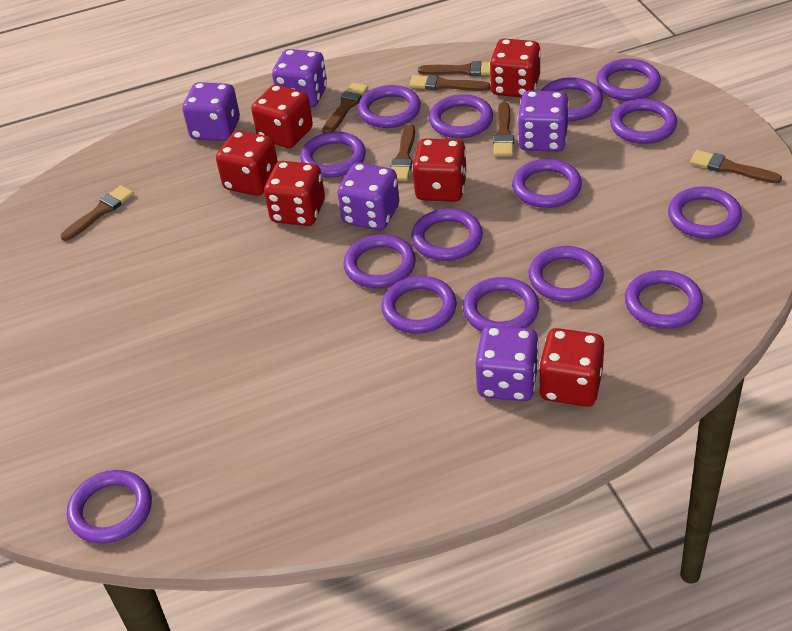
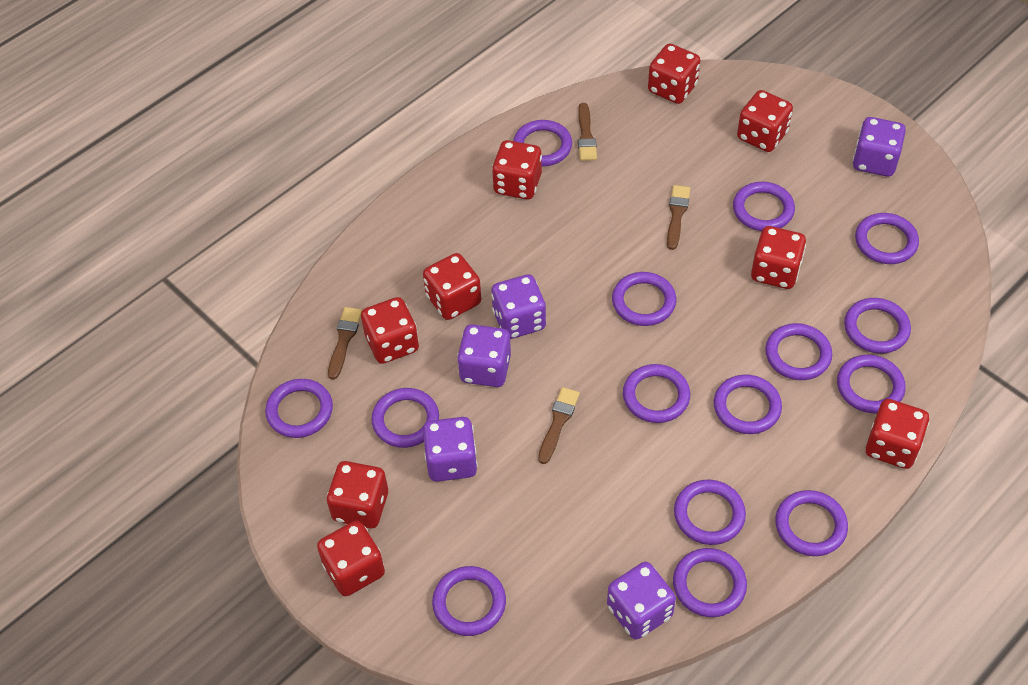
brown brush: 7 -> 4
red dice: 6 -> 9

